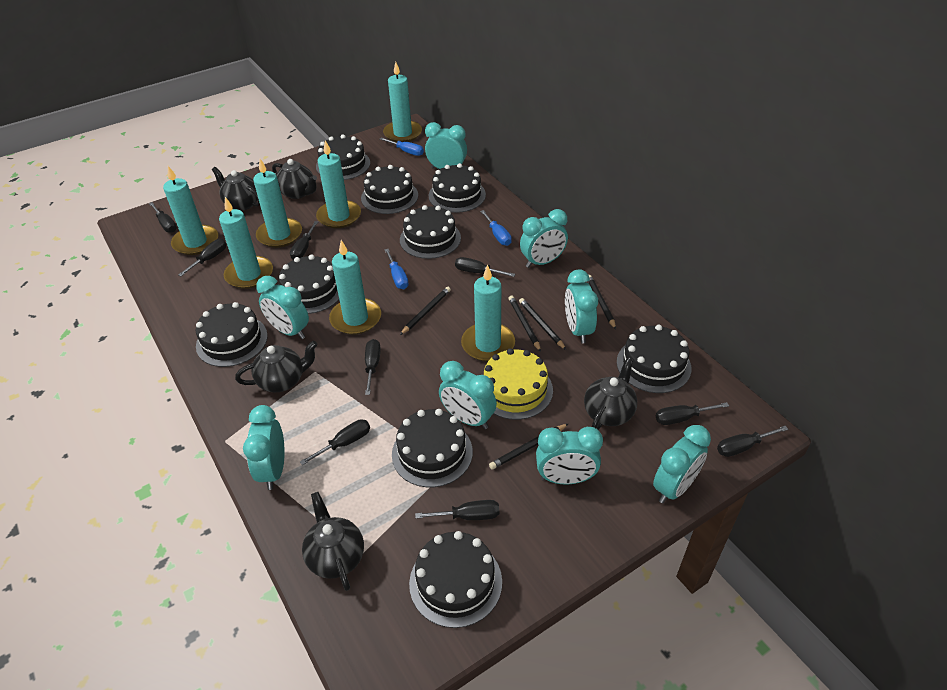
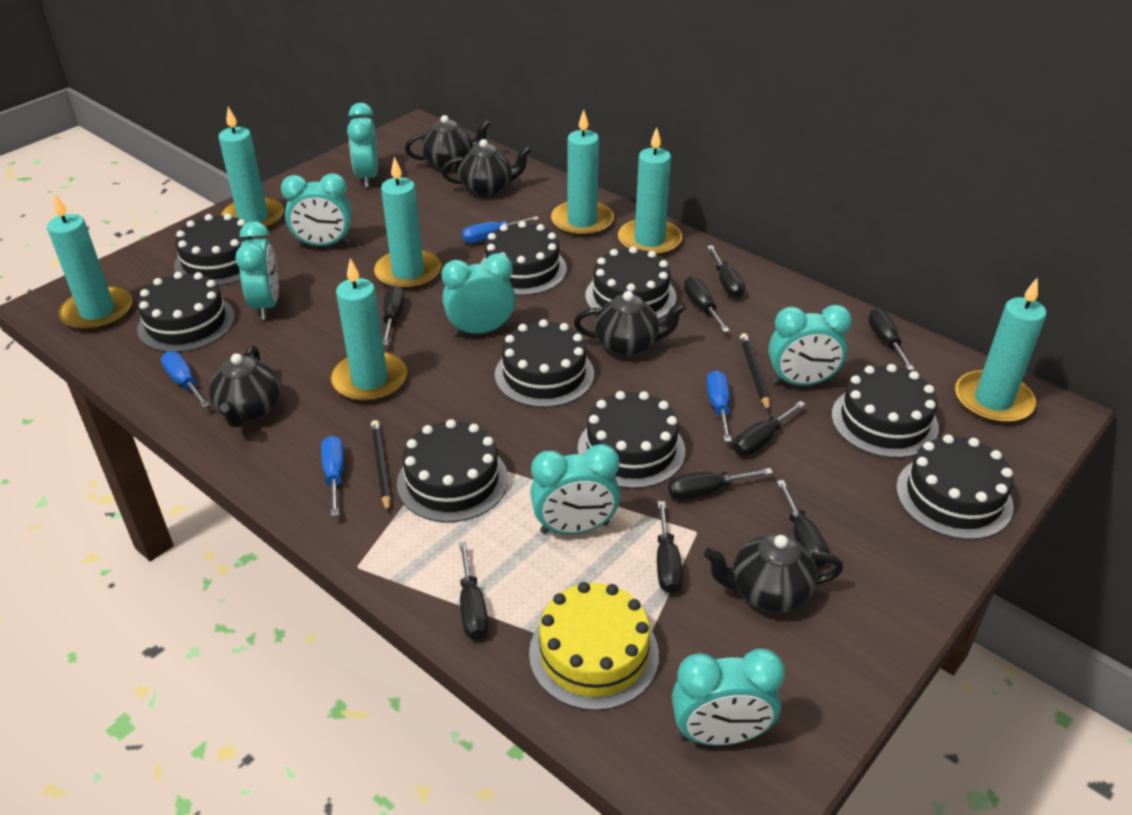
black pencil: 5 -> 2
blue screwdriver: 3 -> 4
turquoise clock: 8 -> 7

